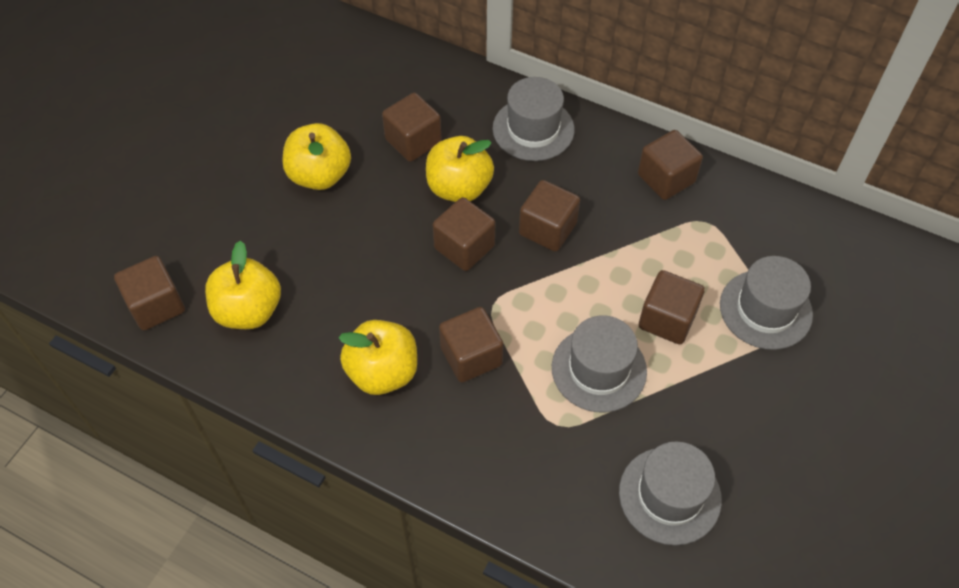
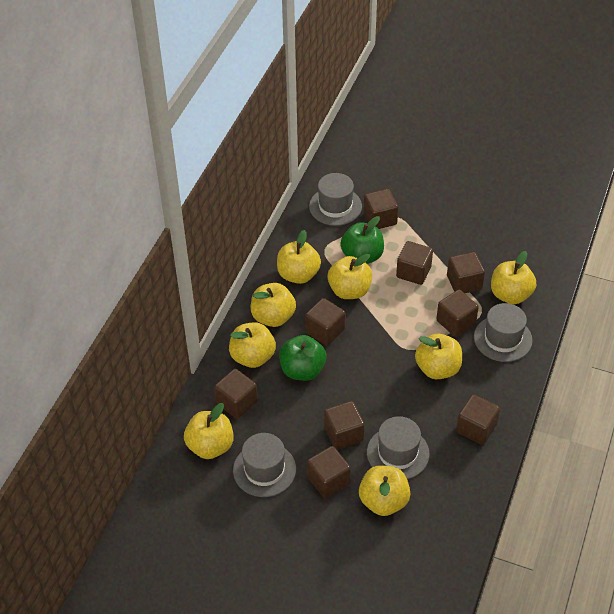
brown cube: 7 -> 9
green apple: 0 -> 2
yellow apple: 4 -> 8

